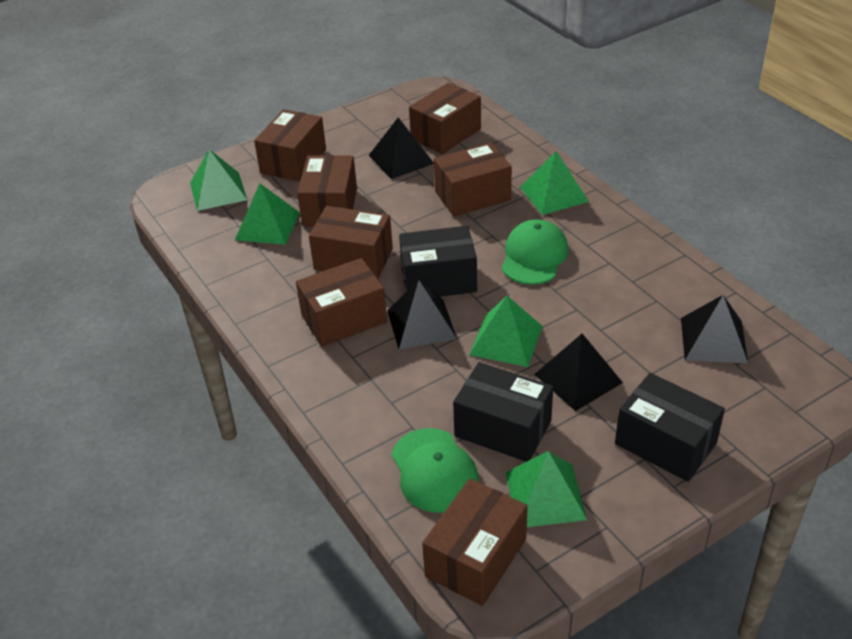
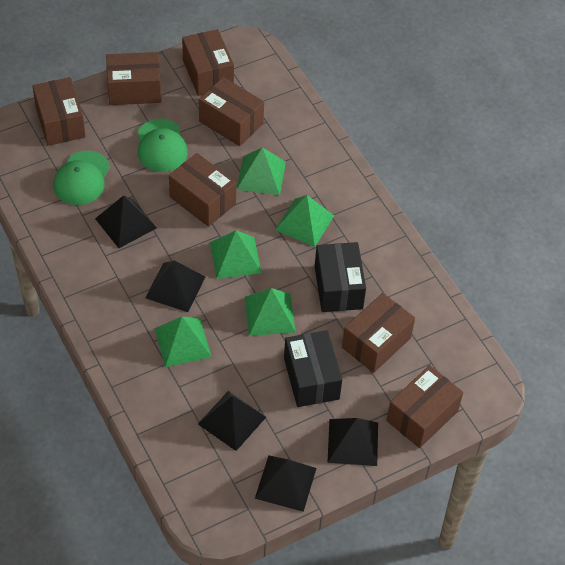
black box: 3 -> 2
black pyramid: 4 -> 5

